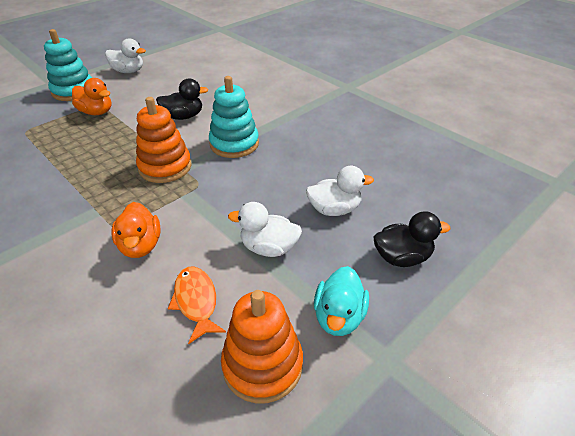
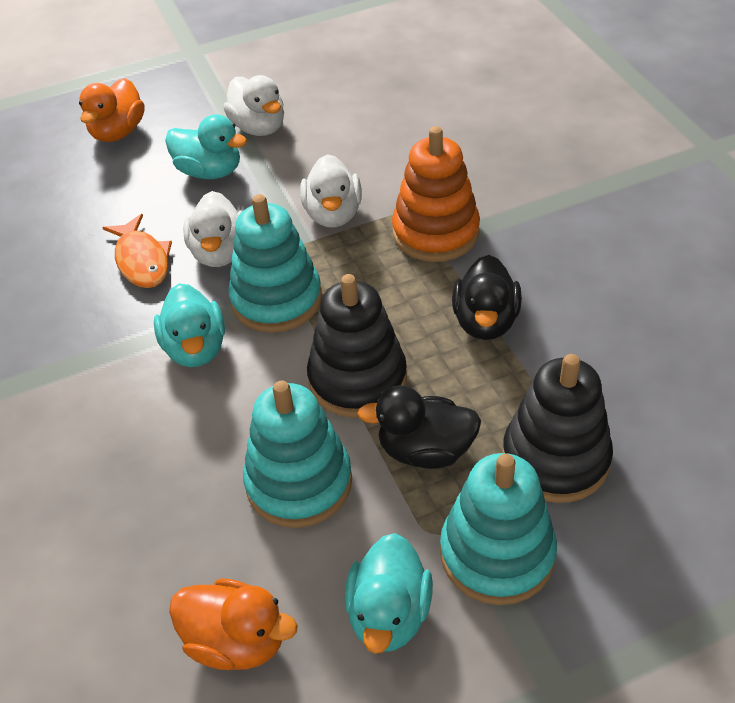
black stacking toy: 0 -> 2
orange stacking toy: 2 -> 1
turquoise duck: 1 -> 3
turquoise stacking toy: 2 -> 3

